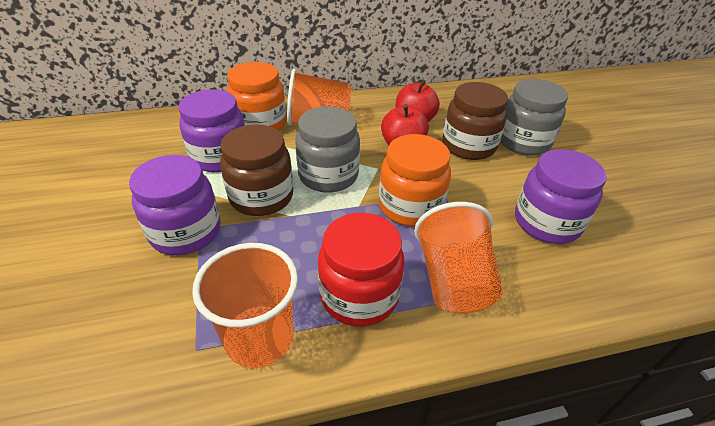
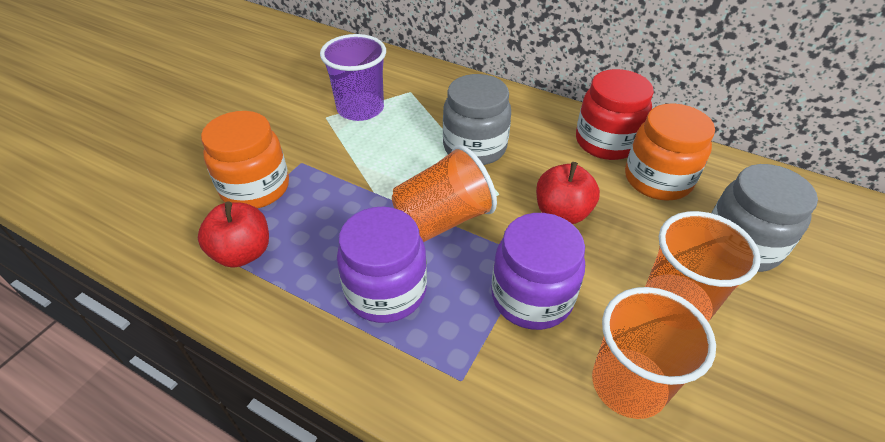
brown jar: 2 -> 0
purple cup: 0 -> 1
purple jar: 3 -> 2

